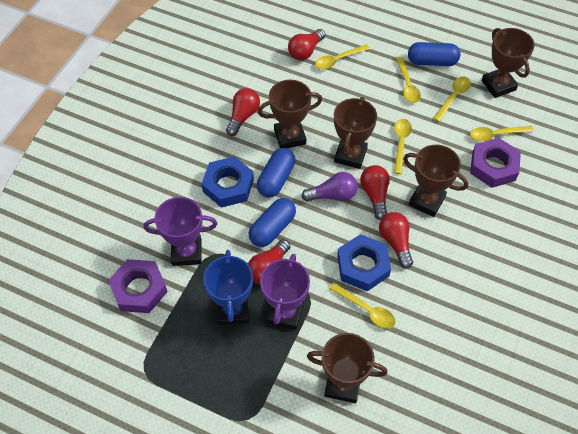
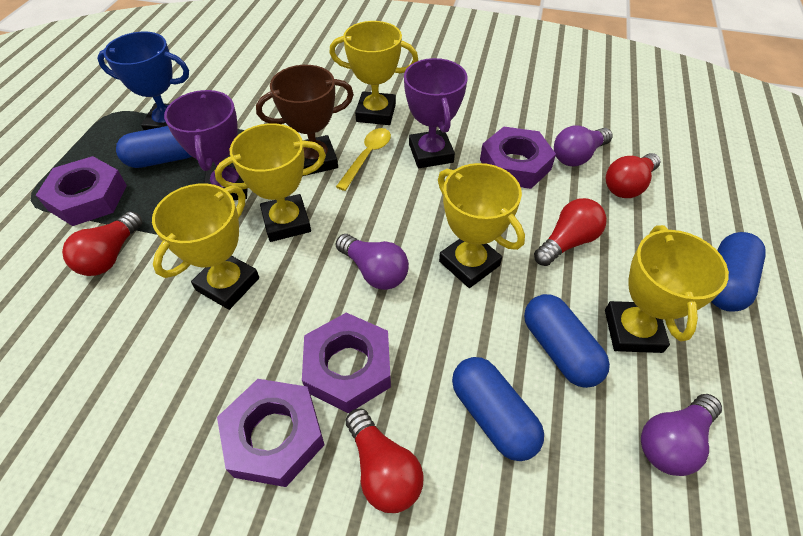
blue capsule: 3 -> 4
blue nut: 2 -> 0
brown trophy: 5 -> 1
purple light bulb: 1 -> 3
purple nut: 2 -> 4
red light bulb: 5 -> 4
yellow spoon: 6 -> 1
yellow trophy: 0 -> 5

